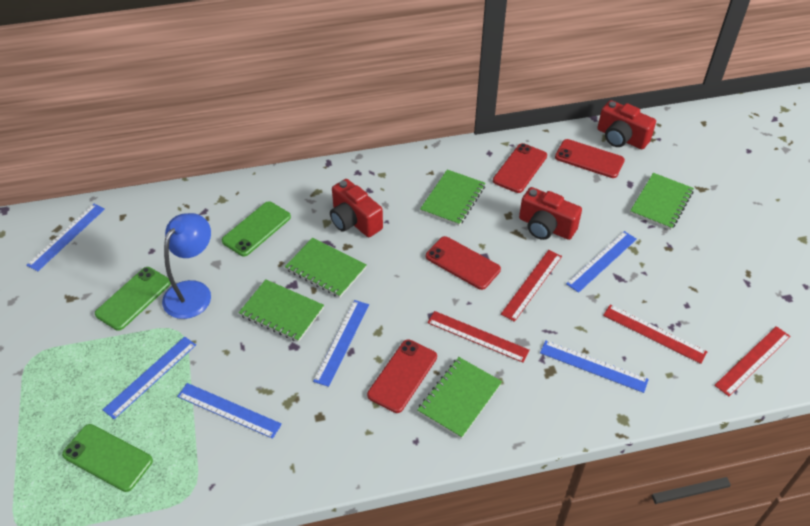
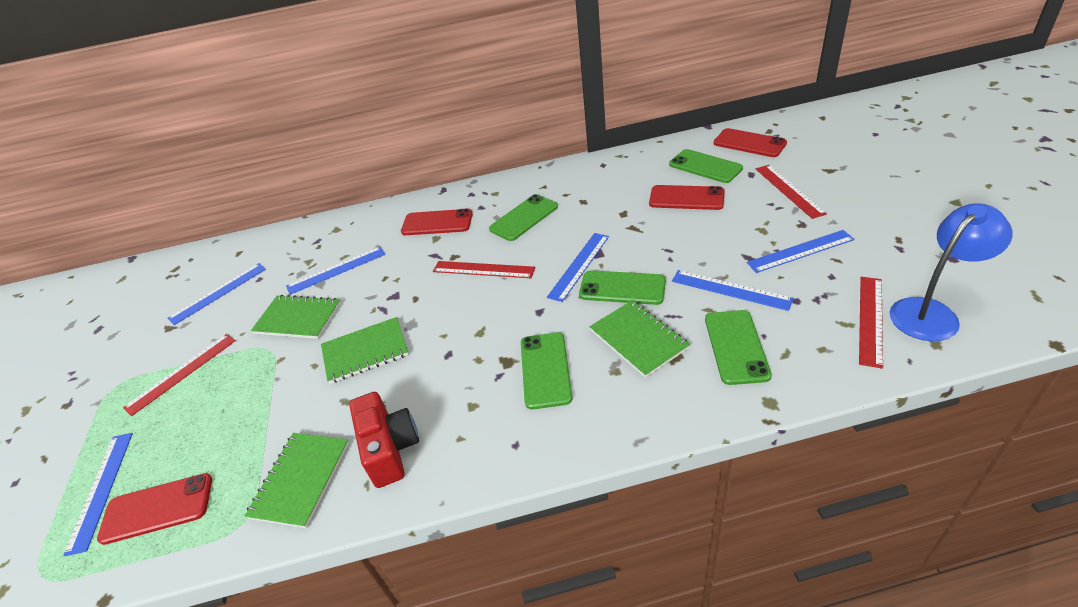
green notebook: 5 -> 4
green phone: 3 -> 5
red camera: 3 -> 1

